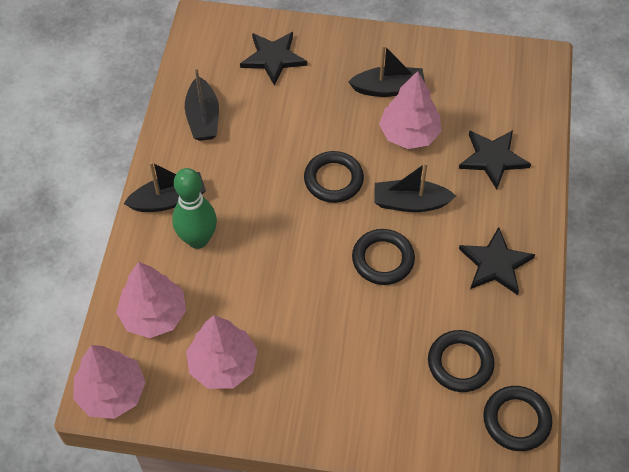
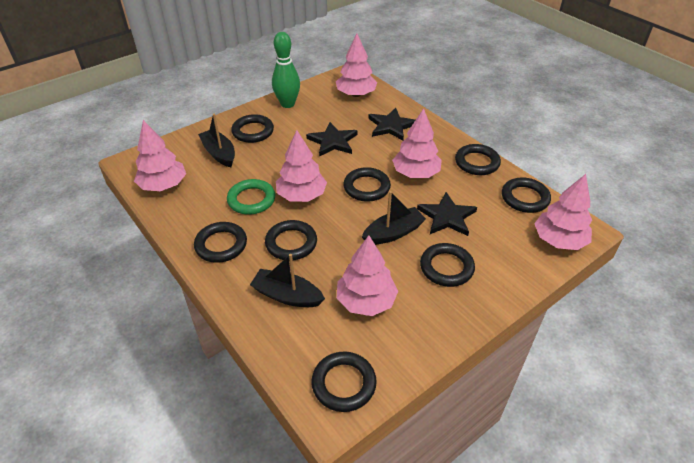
black boat: 4 -> 3
black ring: 4 -> 8
green ring: 0 -> 1
pink tree: 4 -> 6

